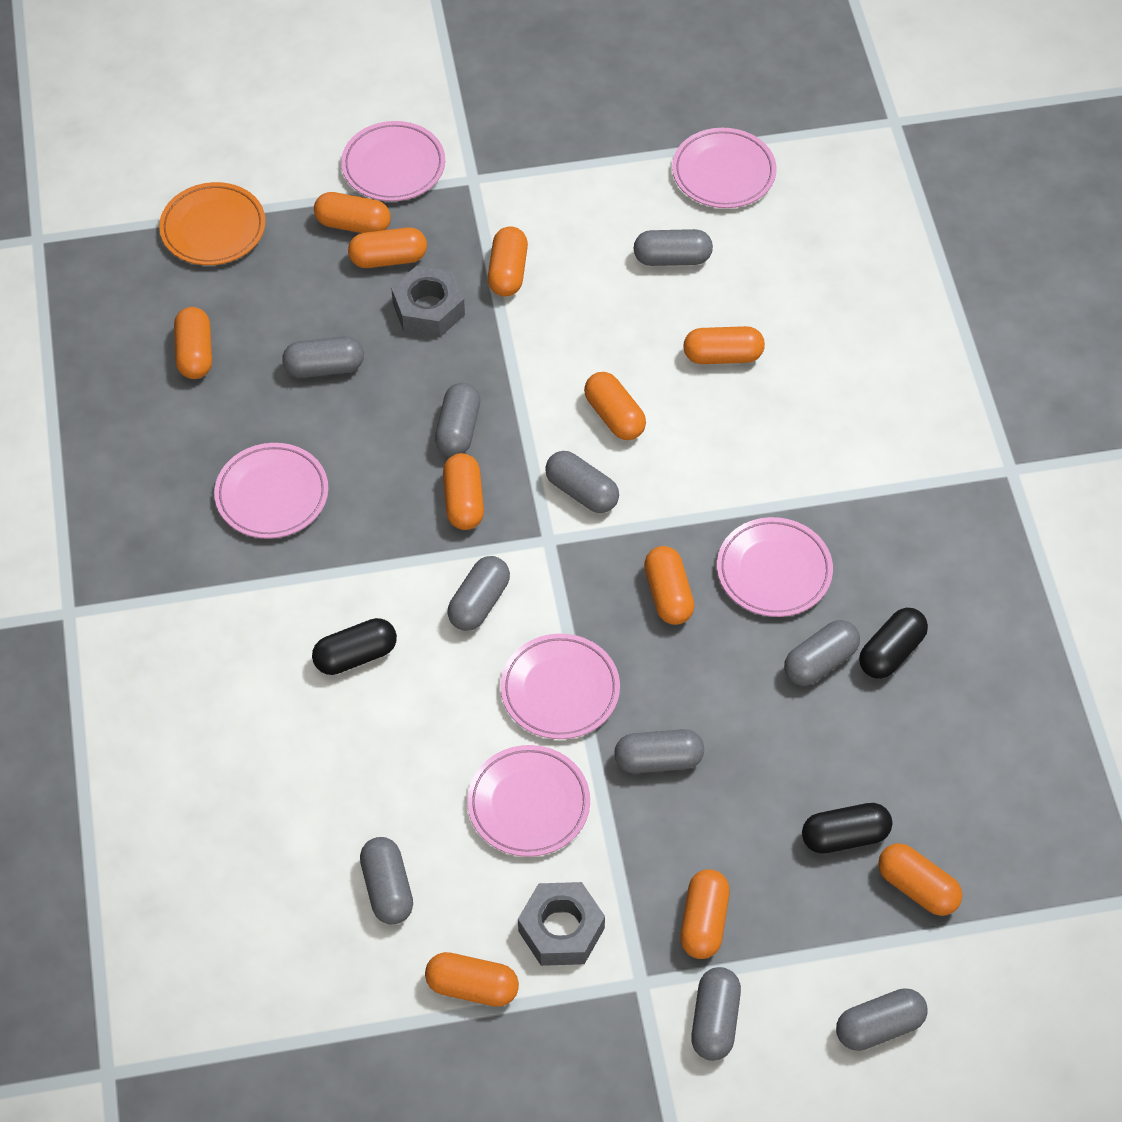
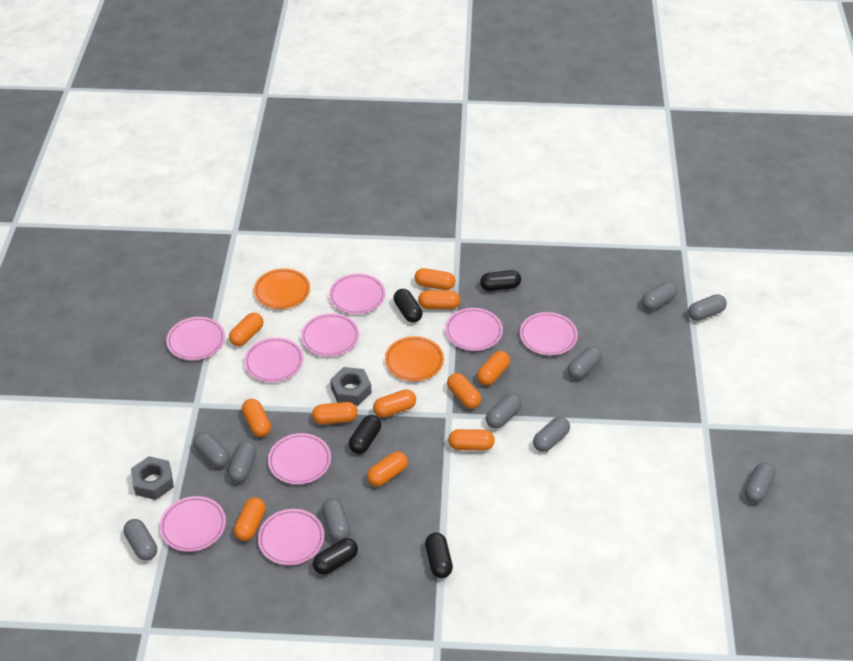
black capsule: 3 -> 5
orange plate: 1 -> 2
pink plate: 6 -> 9

